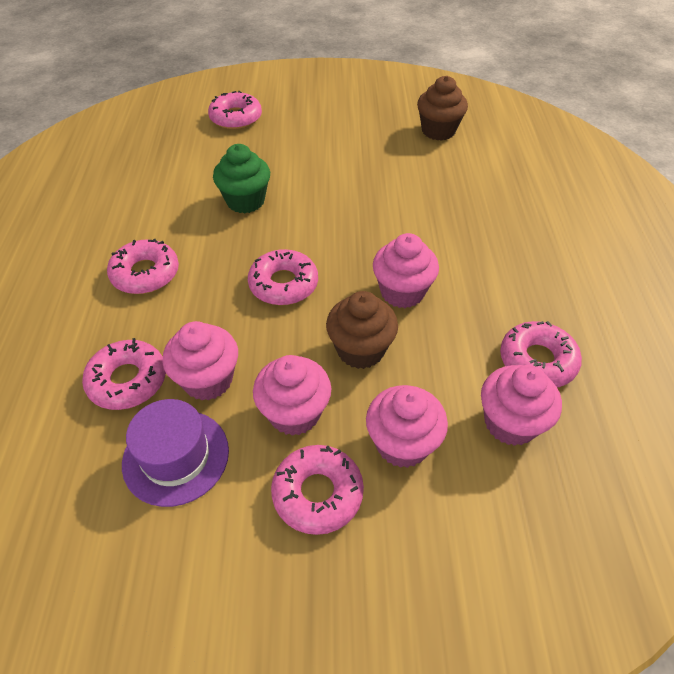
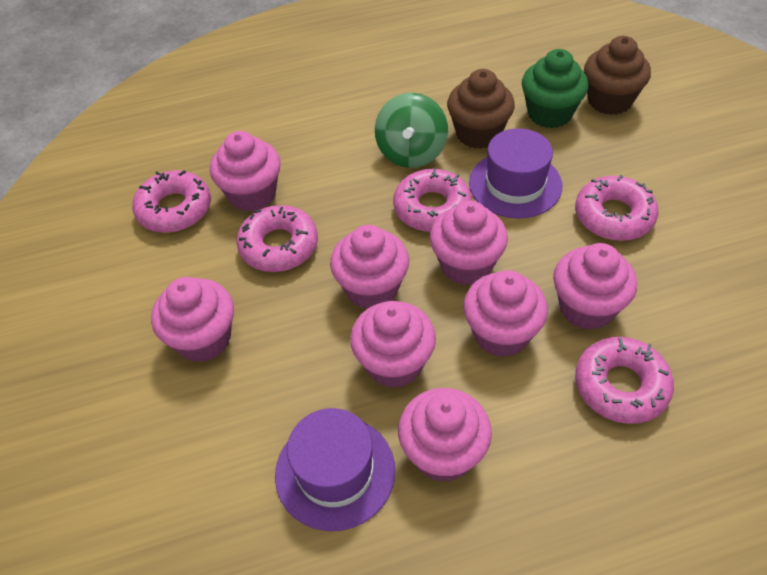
green spinning top: 0 -> 1
pink cupcake: 5 -> 8
pink donut: 6 -> 5
purple hat: 1 -> 2

